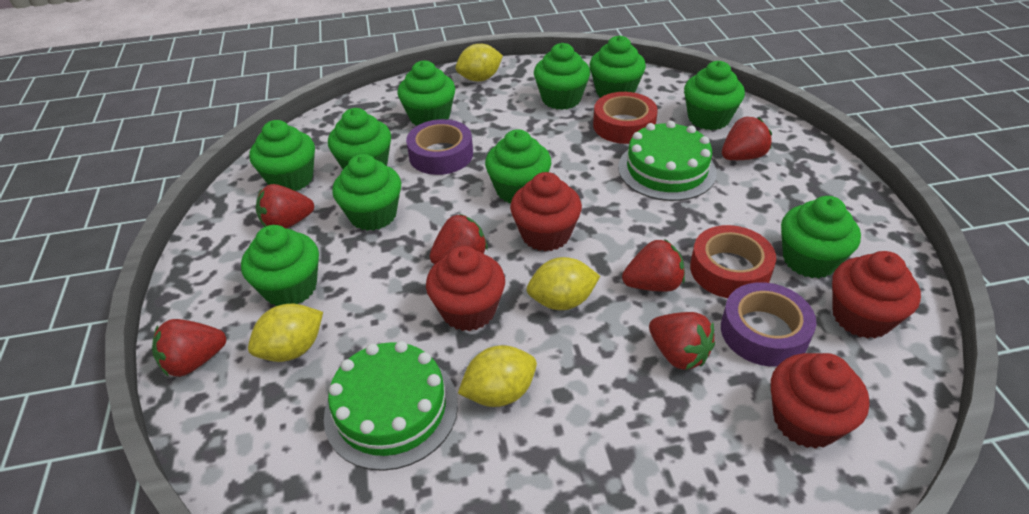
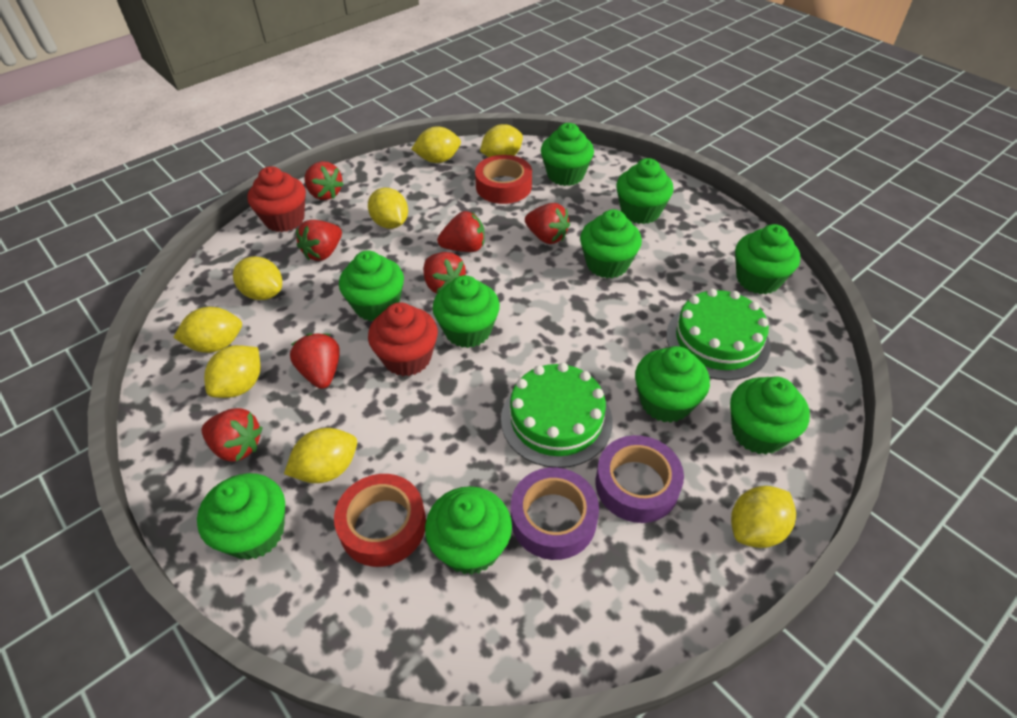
red cupcake: 4 -> 2
red strawberry: 6 -> 7
yellow lemon: 4 -> 8

